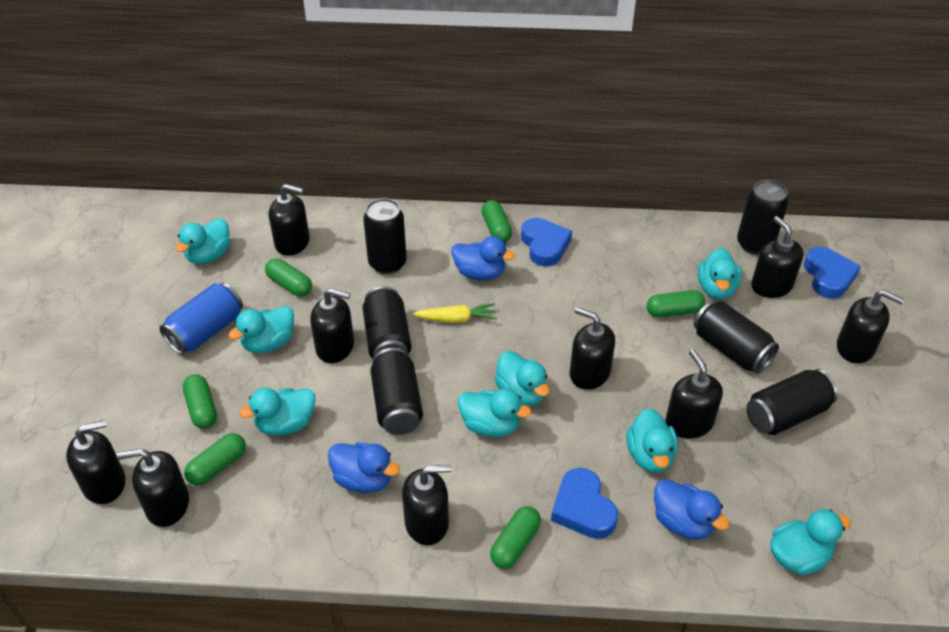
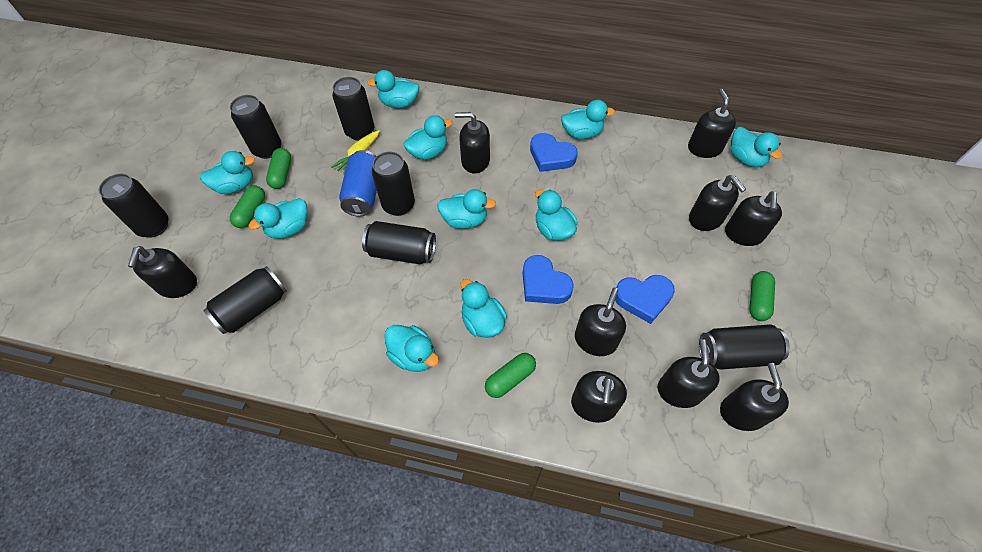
black can: 6 -> 7
blue duck: 3 -> 0
green capsule: 6 -> 4
turquoise duck: 8 -> 10

